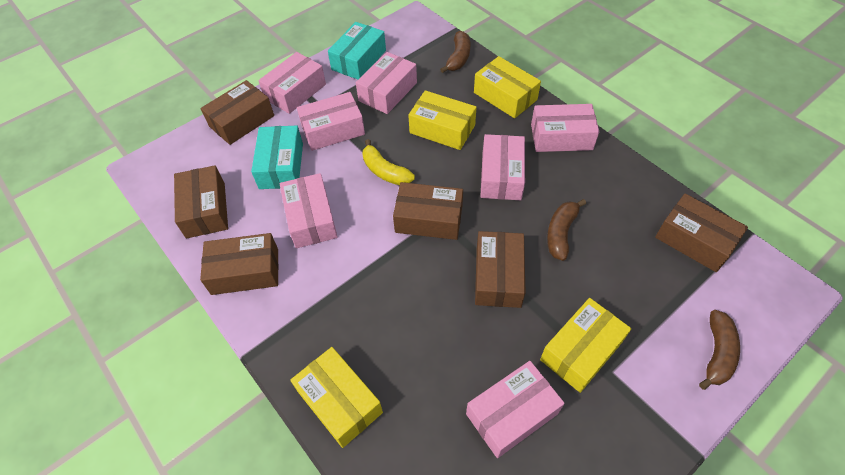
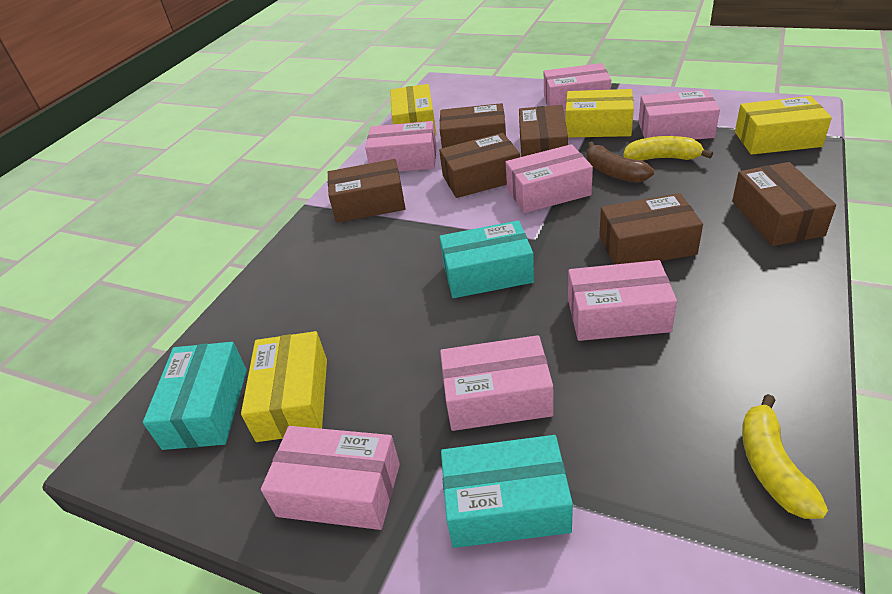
brown banana: 3 -> 1
turquoise box: 2 -> 3
yellow banana: 1 -> 2

